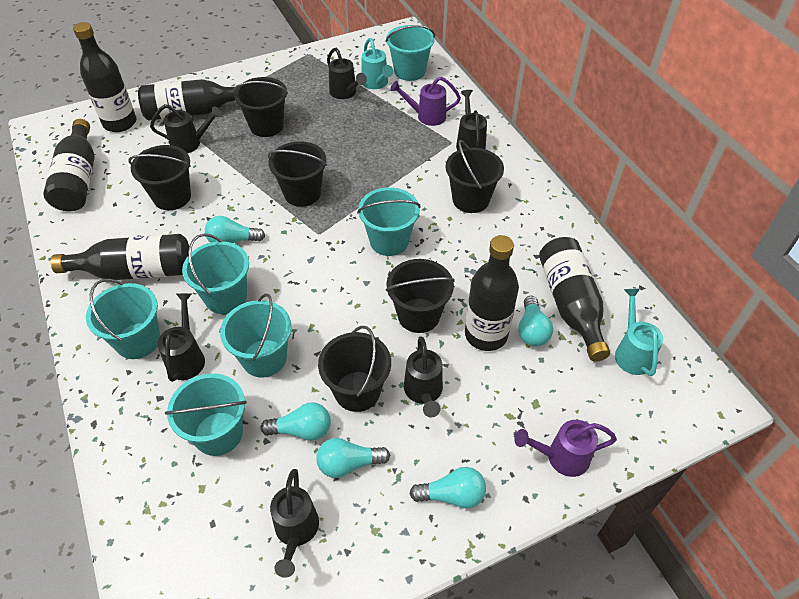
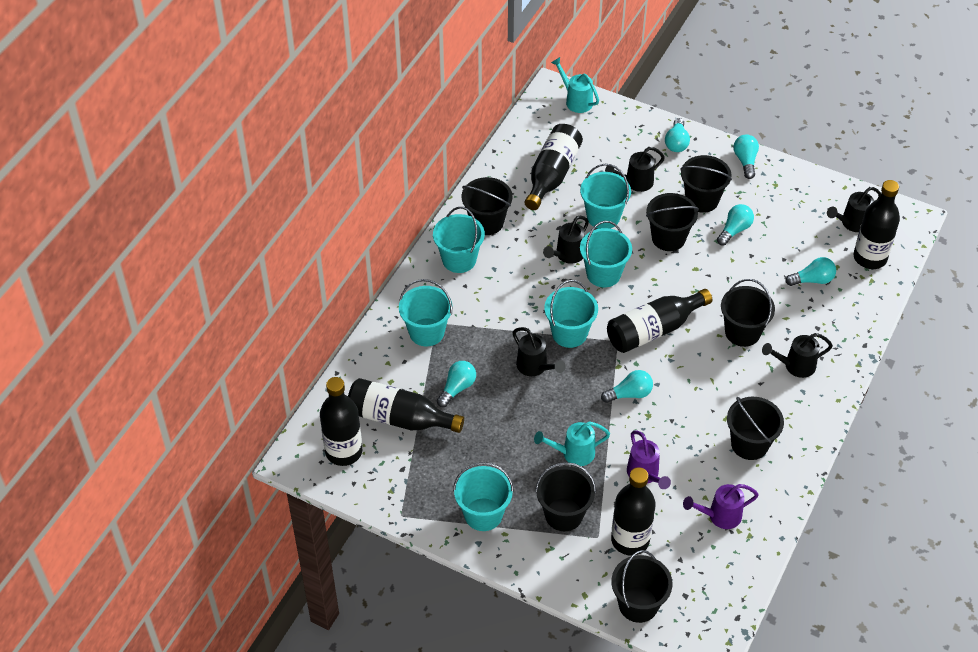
black bucket: 6 -> 7
black watering can: 6 -> 5
turquoise light bulb: 5 -> 6

